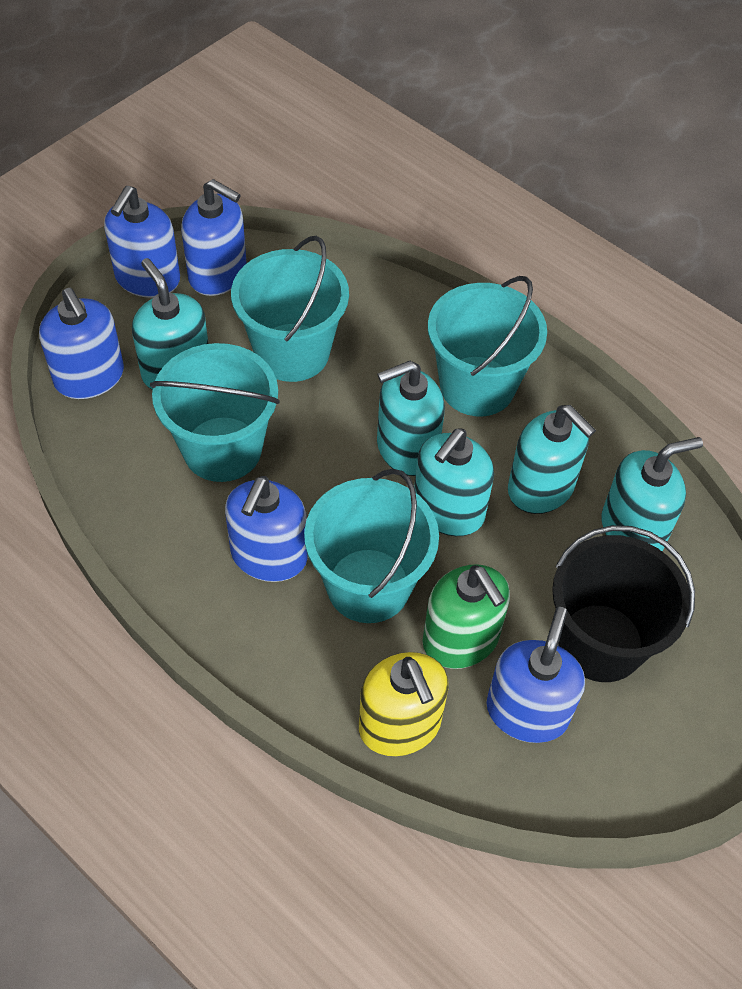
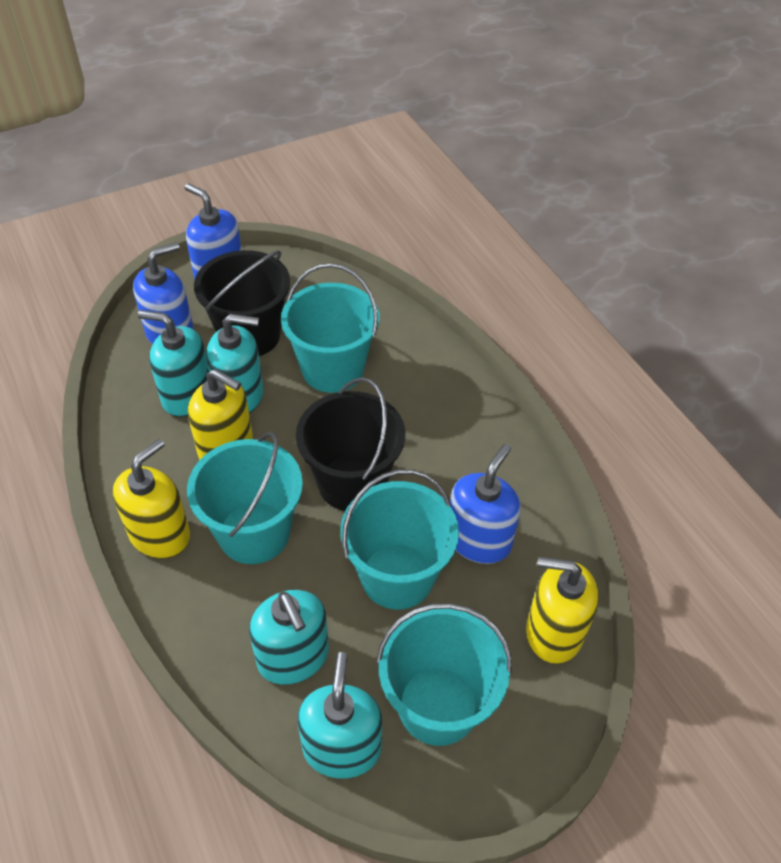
black bucket: 1 -> 2
blue soap dispenser: 5 -> 3
green soap dispenser: 1 -> 0
turquoise soap dispenser: 5 -> 4
yellow soap dispenser: 1 -> 3

